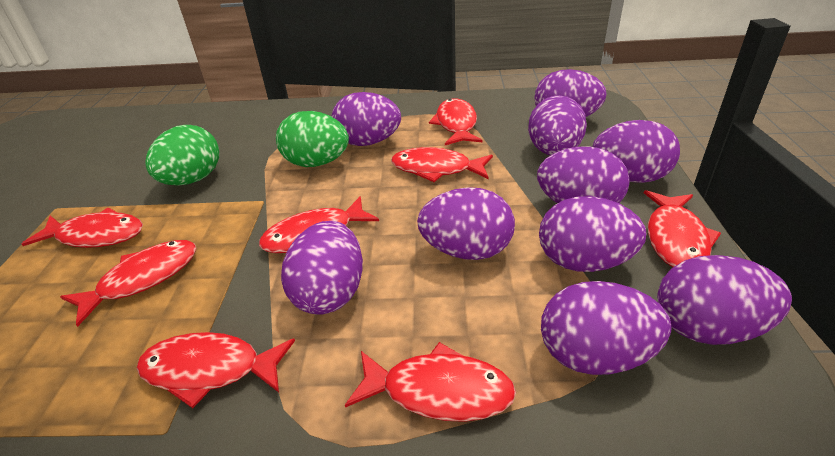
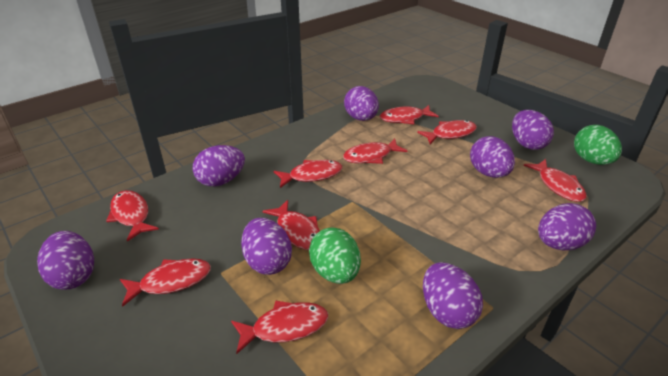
purple egg: 10 -> 8
red fish: 8 -> 9

